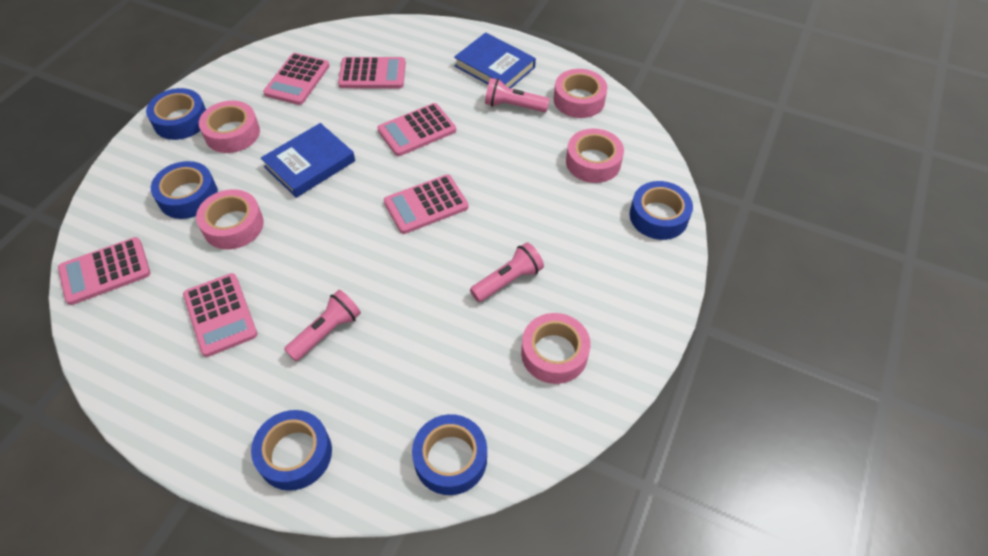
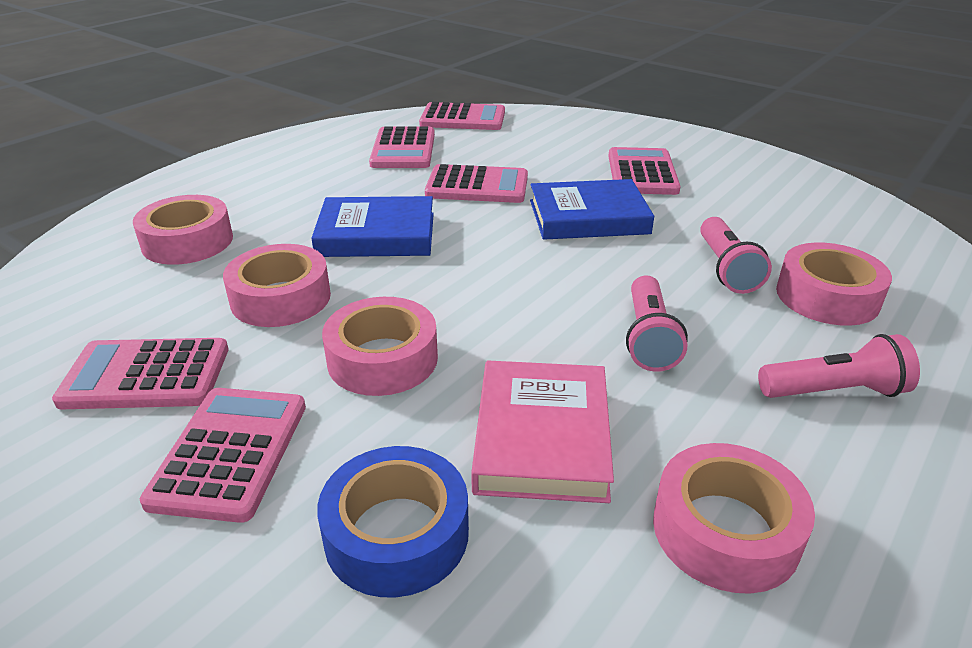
blue tape: 5 -> 1
pink book: 0 -> 1

